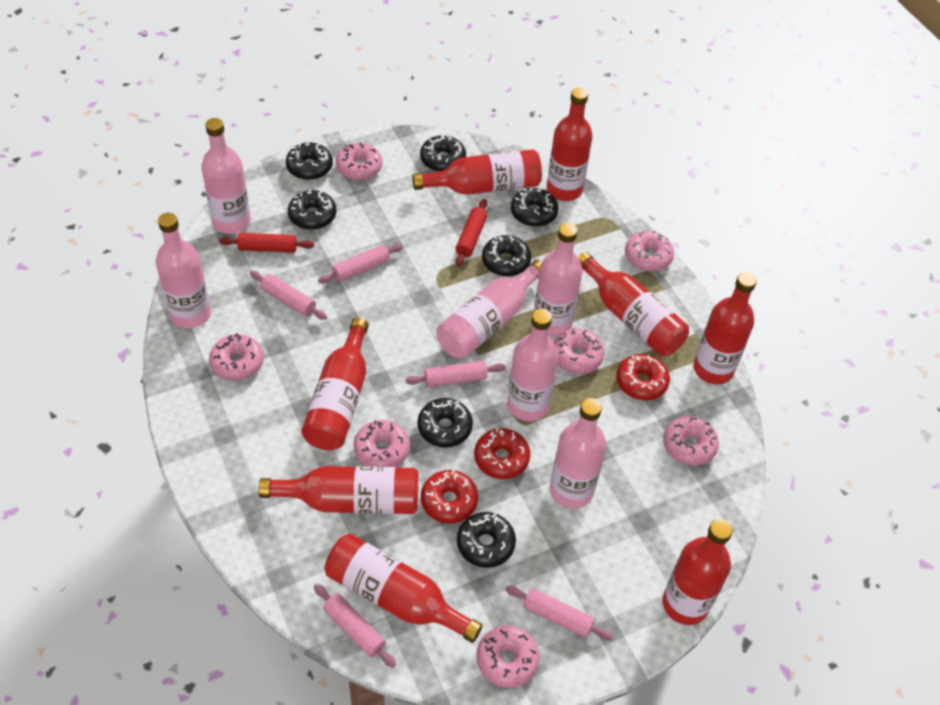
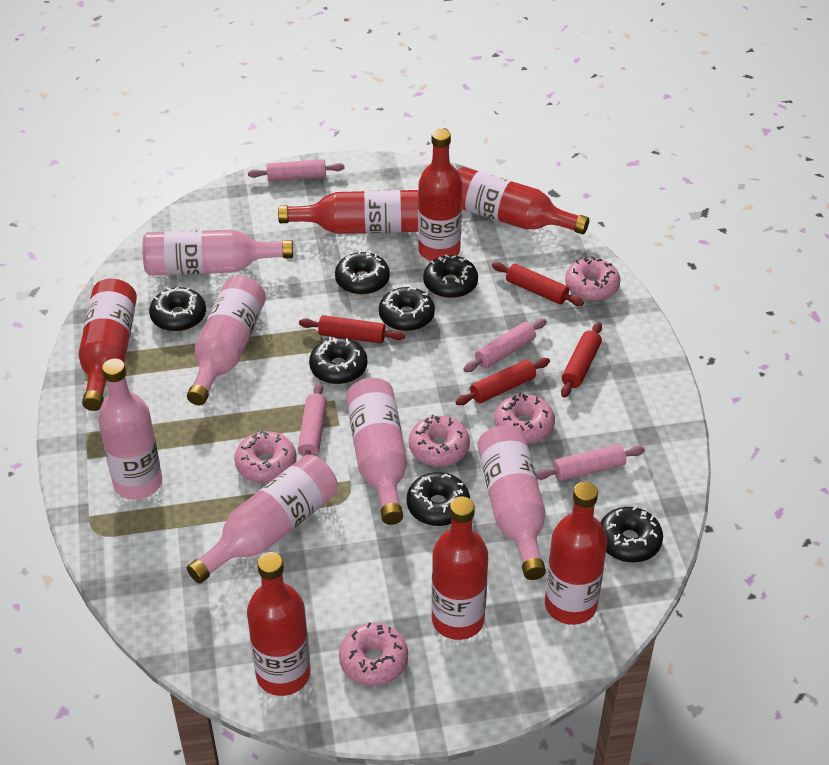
pink donut: 7 -> 5
pink rolling pin: 5 -> 4
red bottle: 8 -> 7
red donut: 3 -> 0
red rolling pin: 2 -> 4

